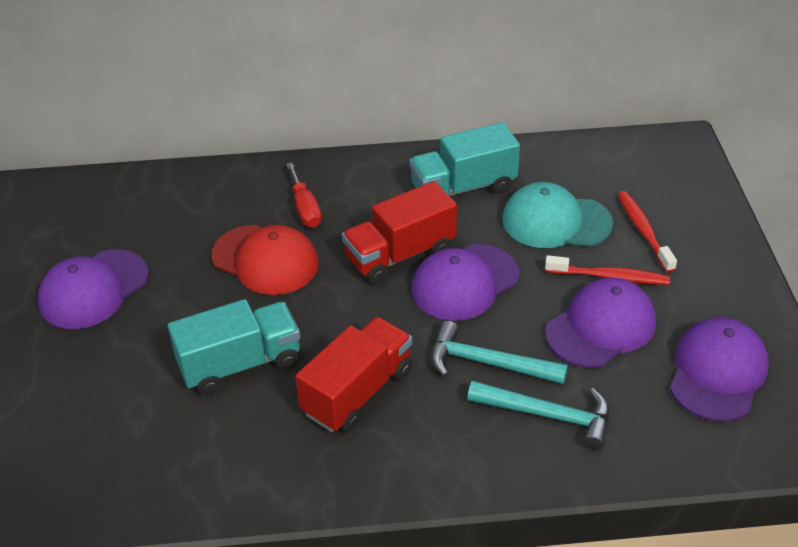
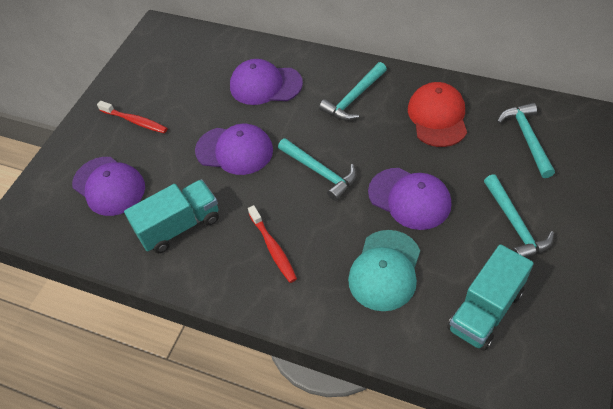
red screwdriver: 1 -> 0
red truck: 2 -> 0
turquoise hammer: 2 -> 4

